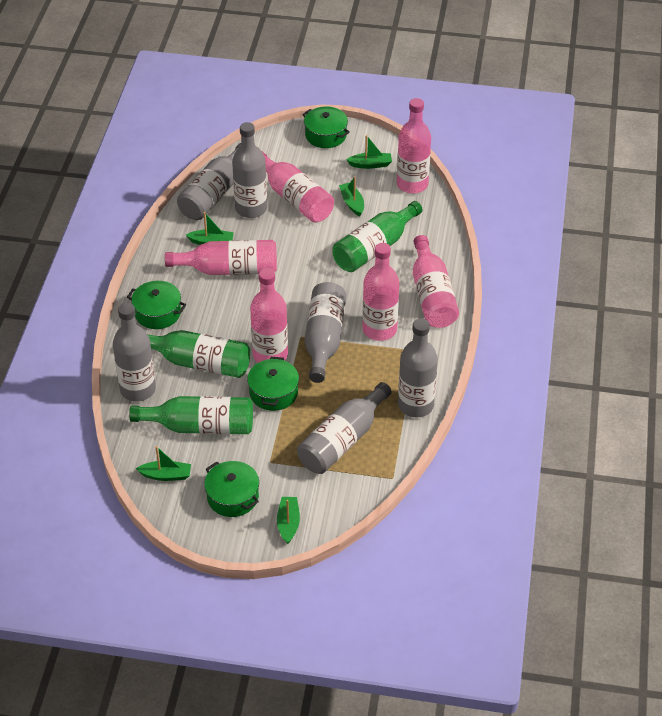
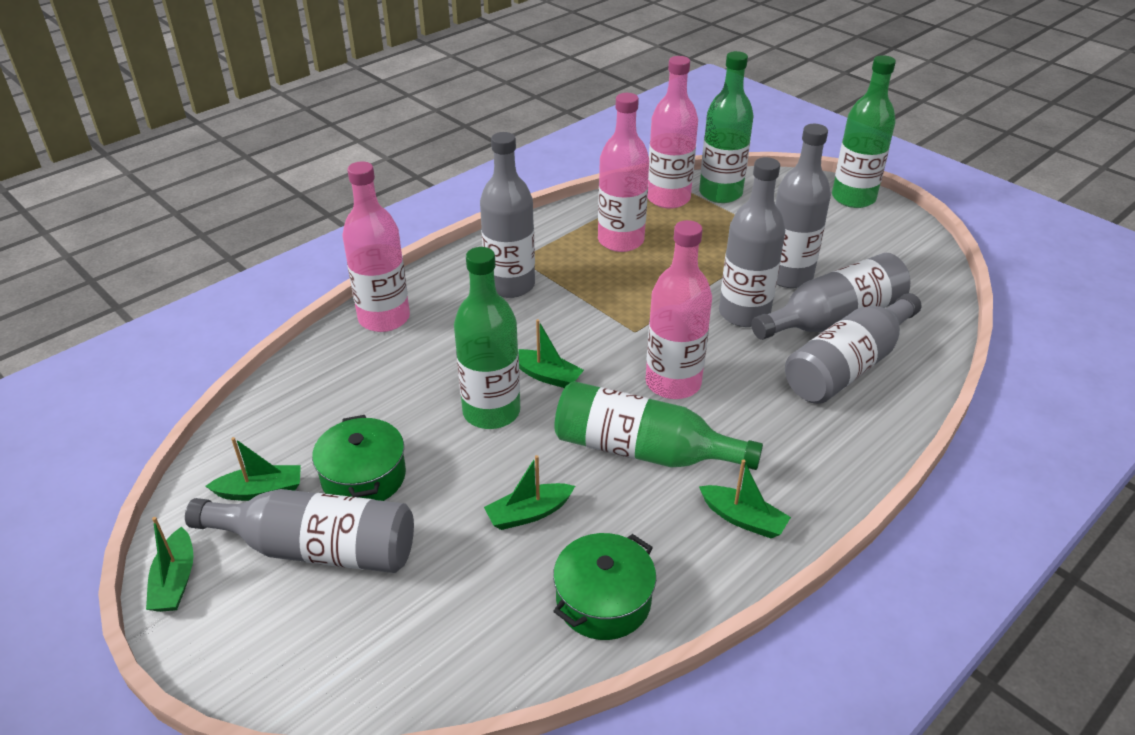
green bottle: 3 -> 4
green pot: 4 -> 2
pink bottle: 6 -> 4

